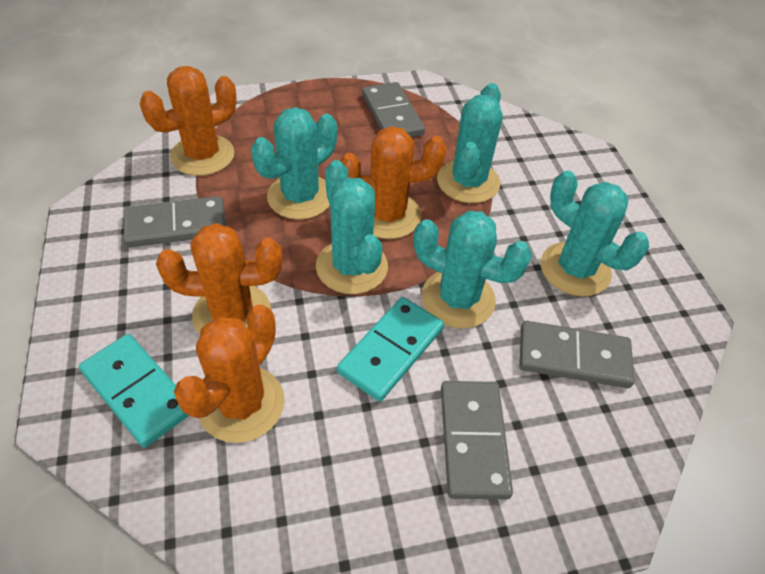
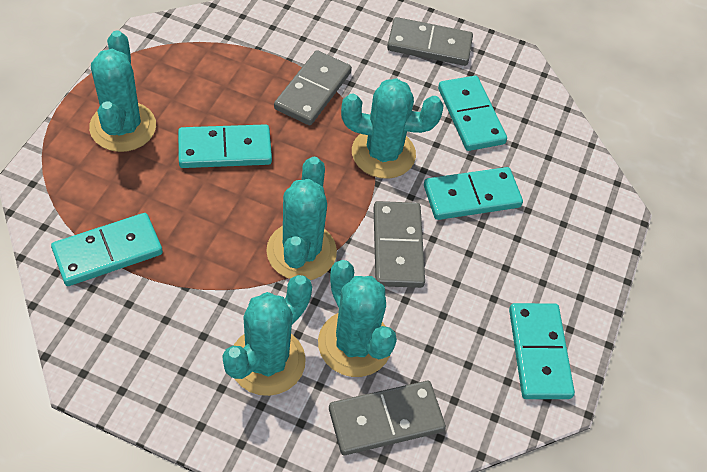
orange cactus: 4 -> 0
turquoise domino: 2 -> 5

